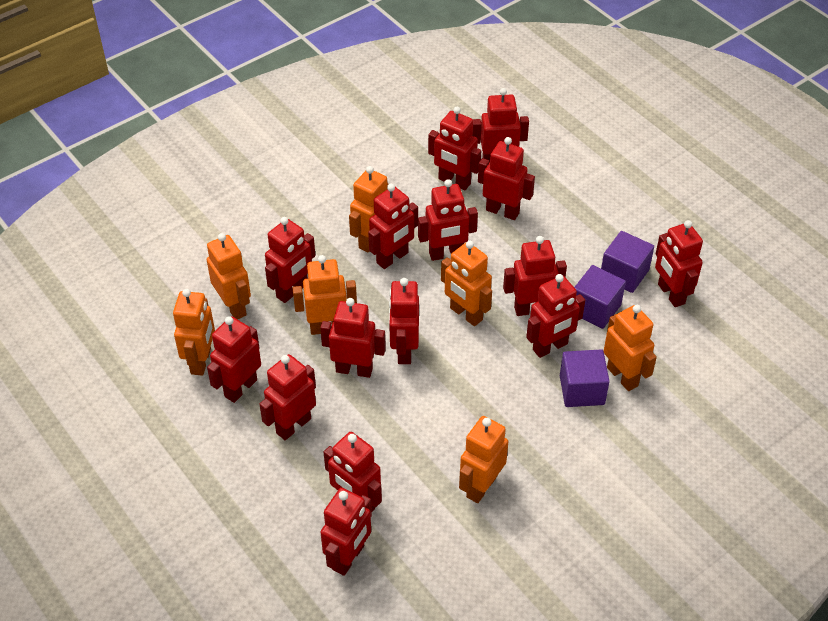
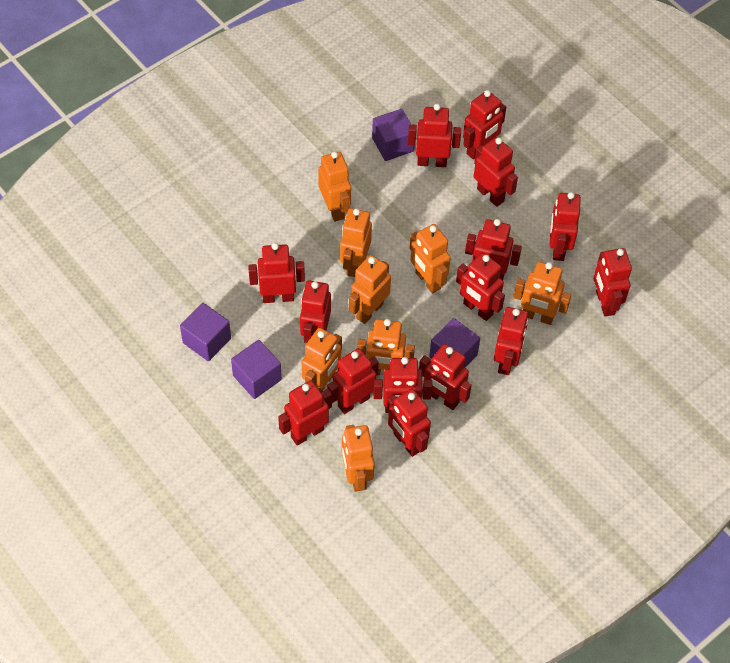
orange robot: 7 -> 8
purple cube: 3 -> 4

